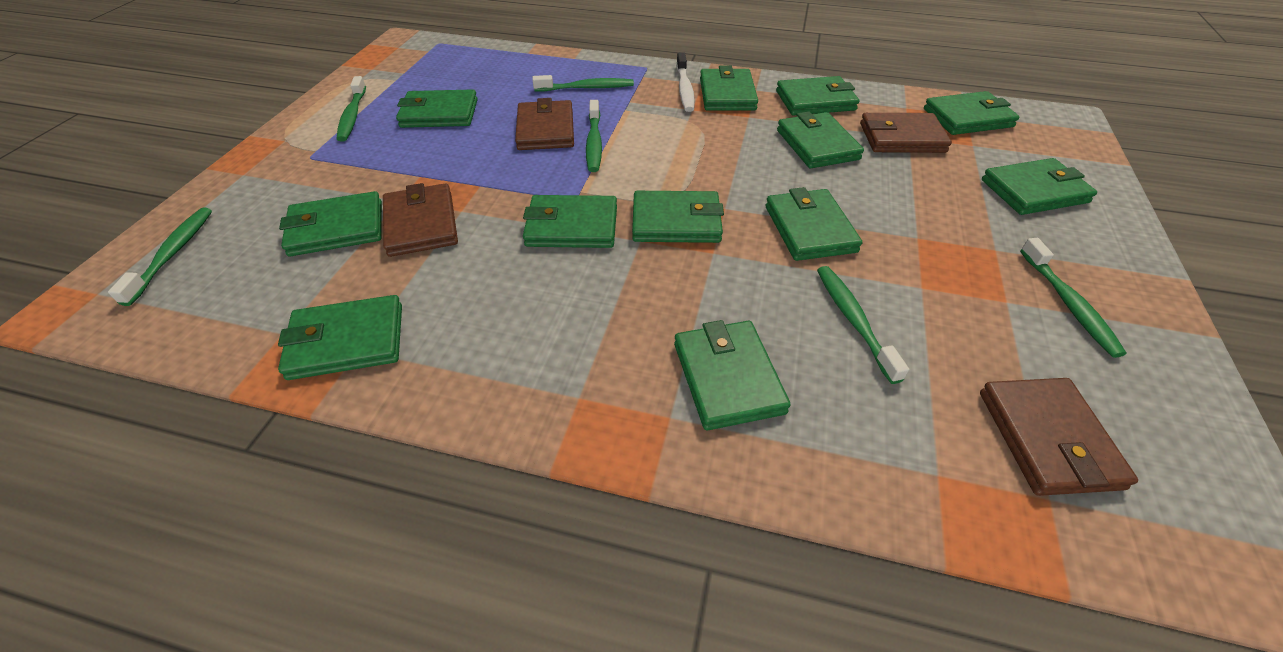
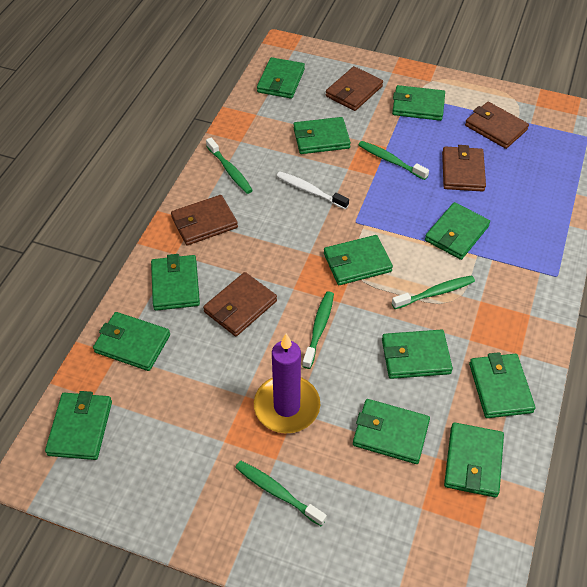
brown wallet: 4 -> 5
green toothbrush: 6 -> 5
purple candle: 0 -> 1

